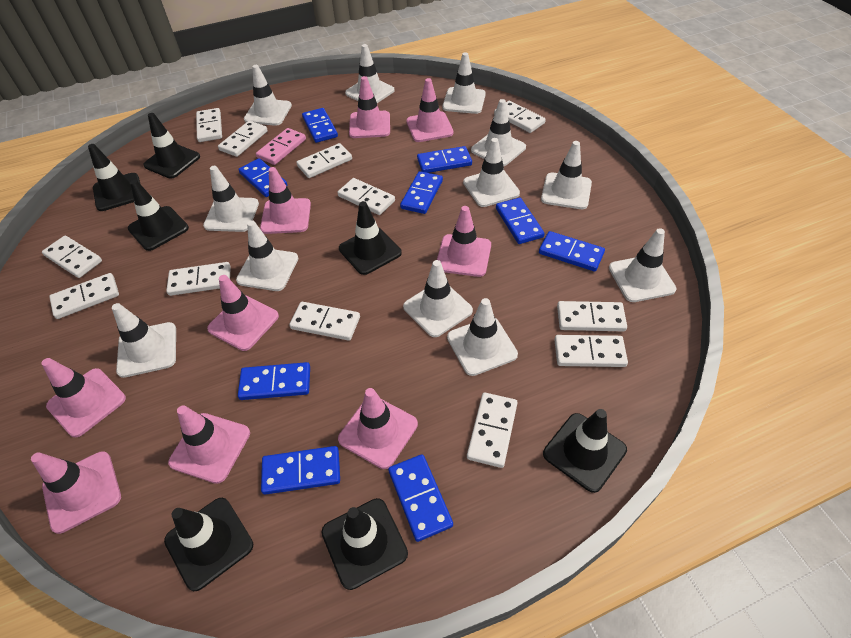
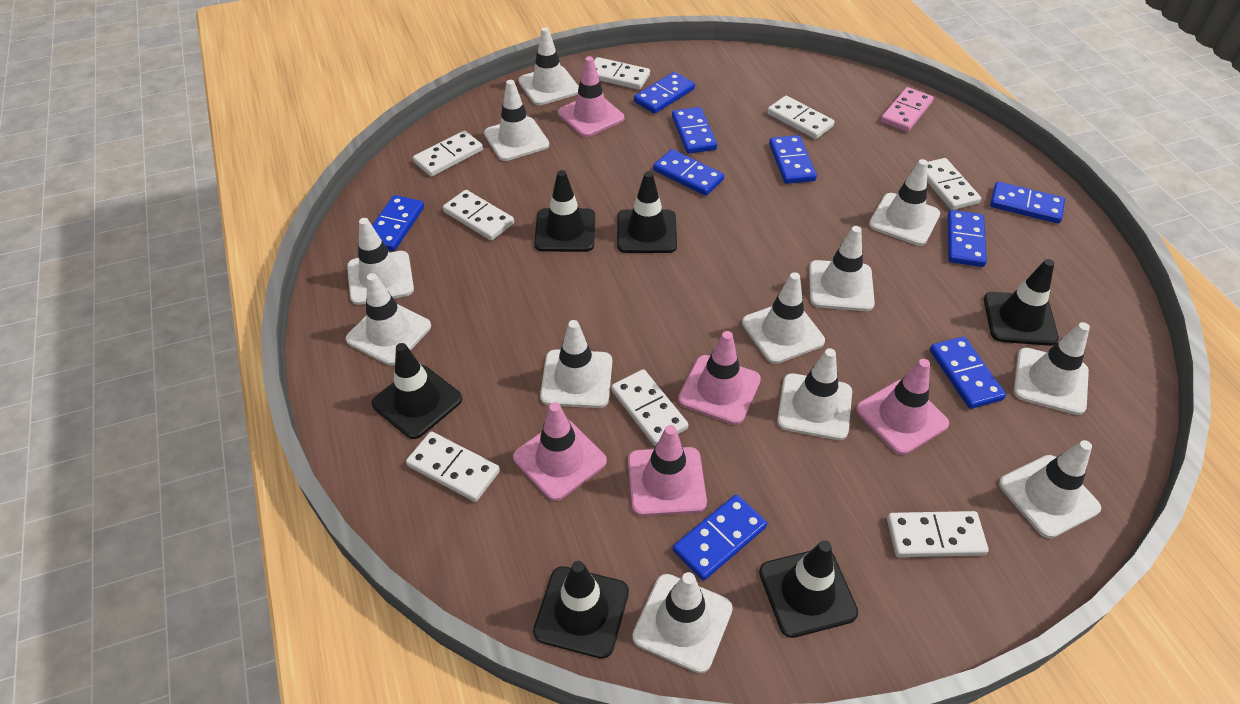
black traffic cone: 7 -> 6
pink traffic cone: 9 -> 5
white domino: 12 -> 8

